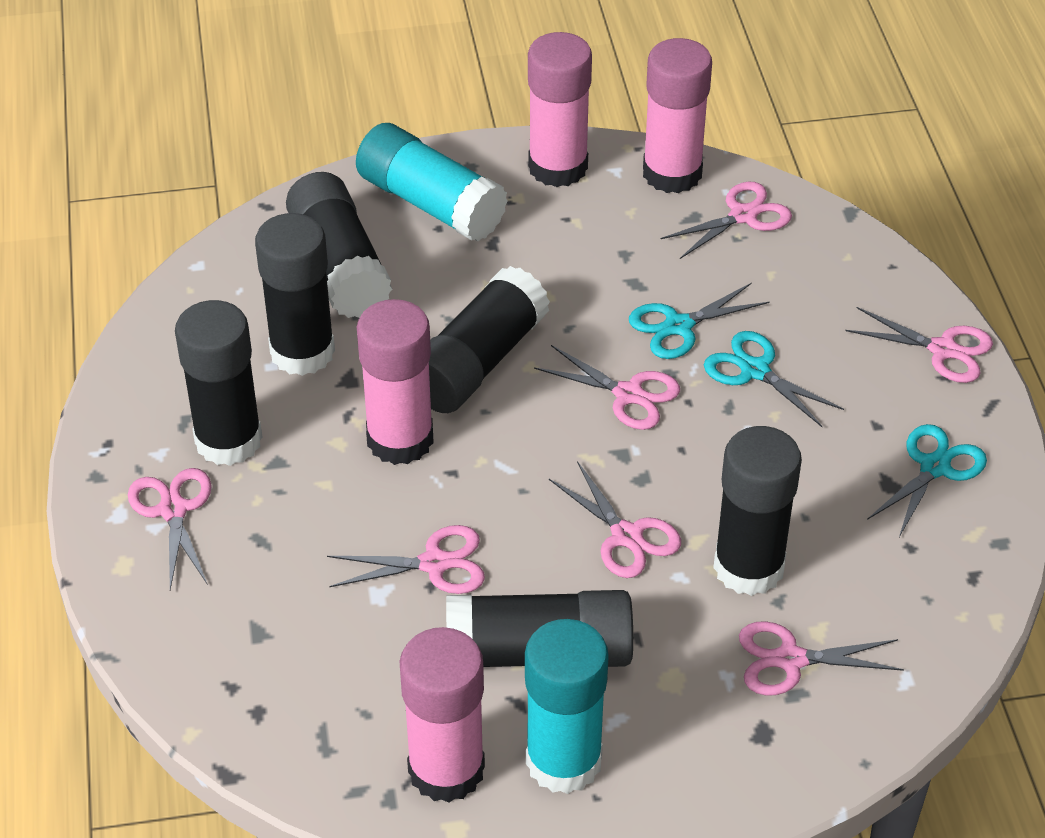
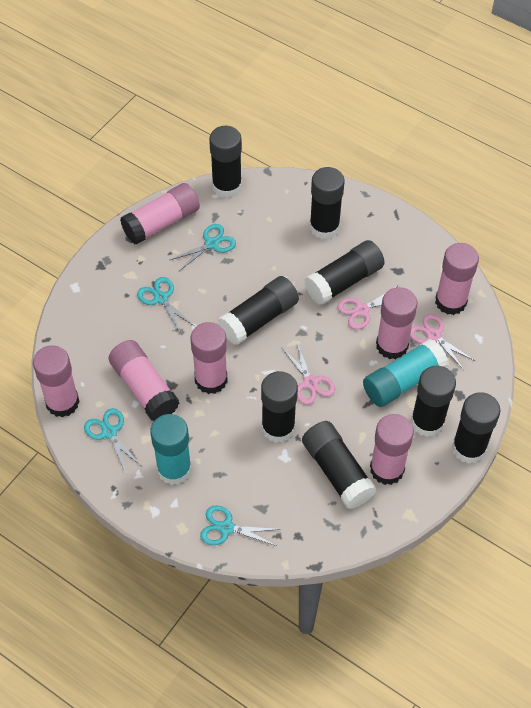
black glue stick: 6 -> 8
pink glue stick: 4 -> 7
pink scissors: 7 -> 3
turquoise scissors: 3 -> 4

